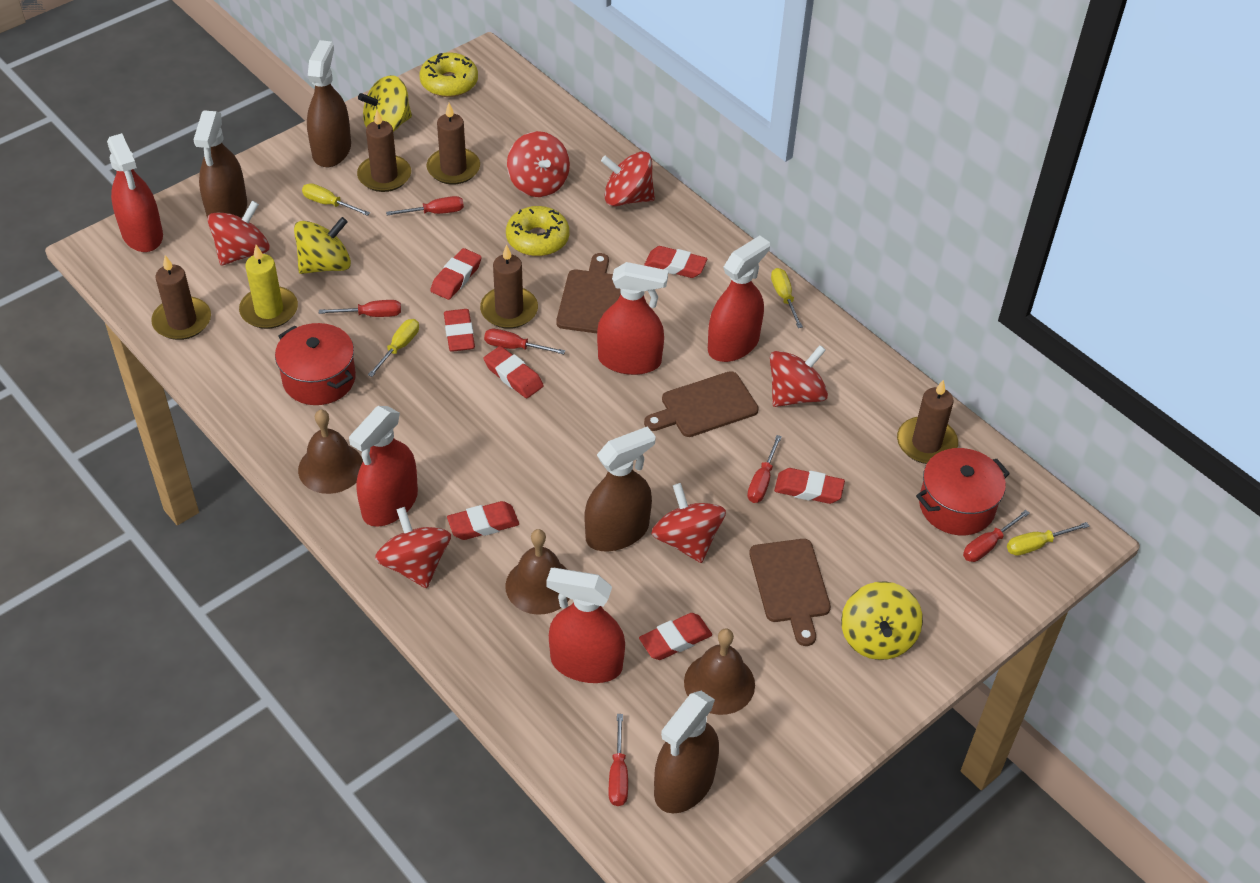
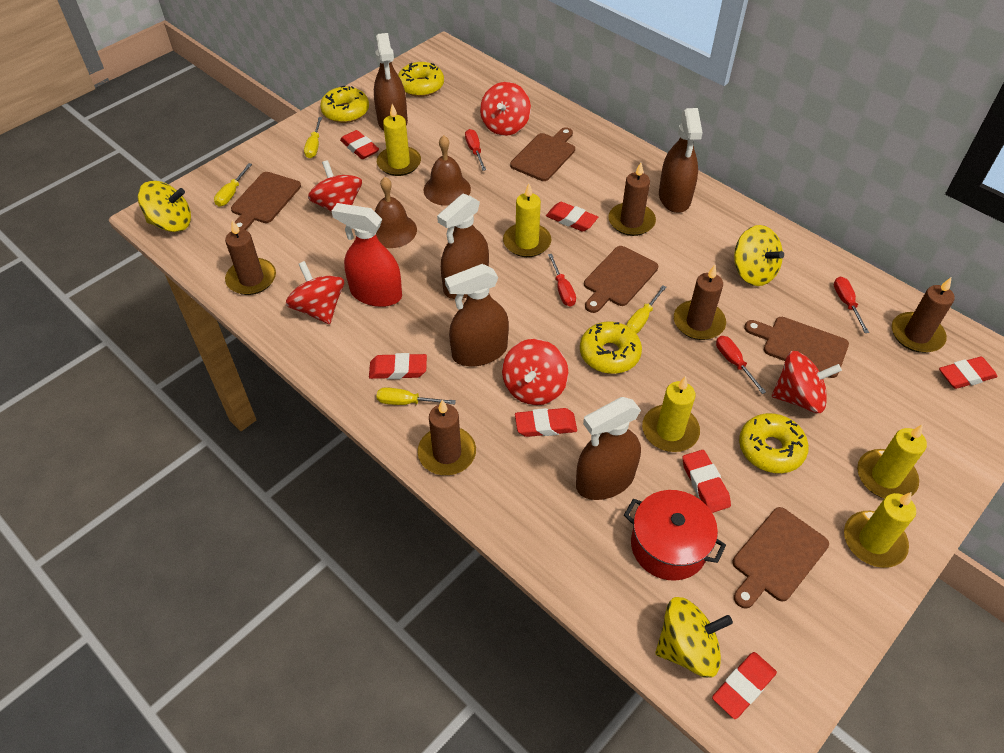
brown bell: 3 -> 2
brown cutting board: 3 -> 5
brown spray bottle: 4 -> 5
red pot: 2 -> 1
red screwdriver: 6 -> 4
red spinning top: 6 -> 5
red spray bottle: 5 -> 1
yellow candle: 1 -> 5
yellow donut: 2 -> 4

